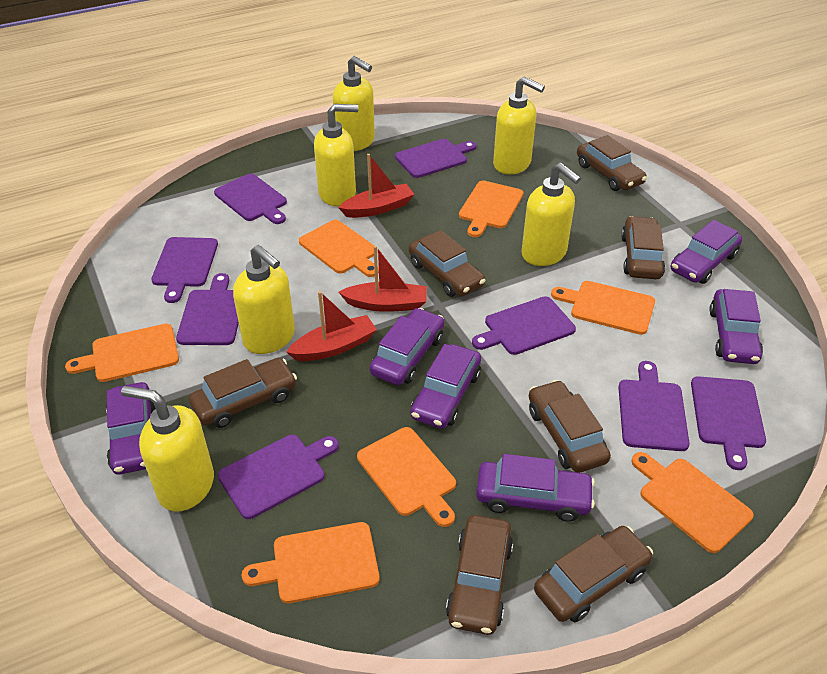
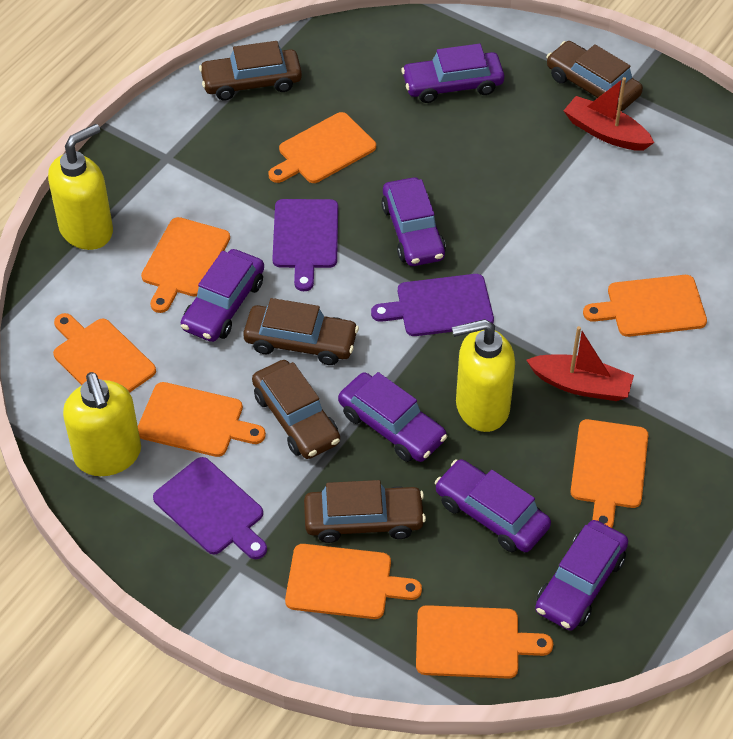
brown car: 7 -> 5
orange cutting board: 7 -> 8
purple cutting board: 8 -> 3
red boat: 3 -> 2
yellow soap dispenser: 6 -> 3

